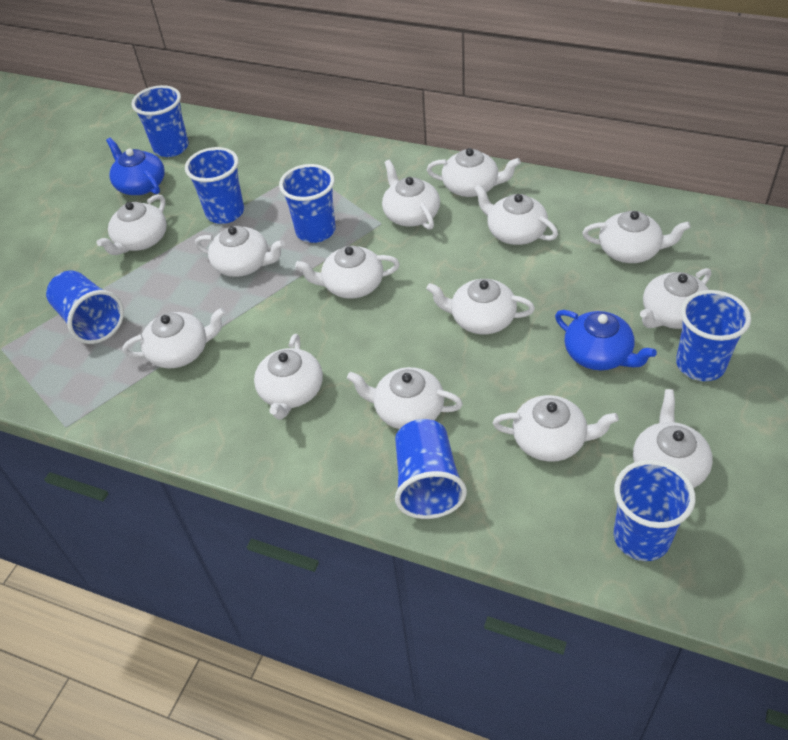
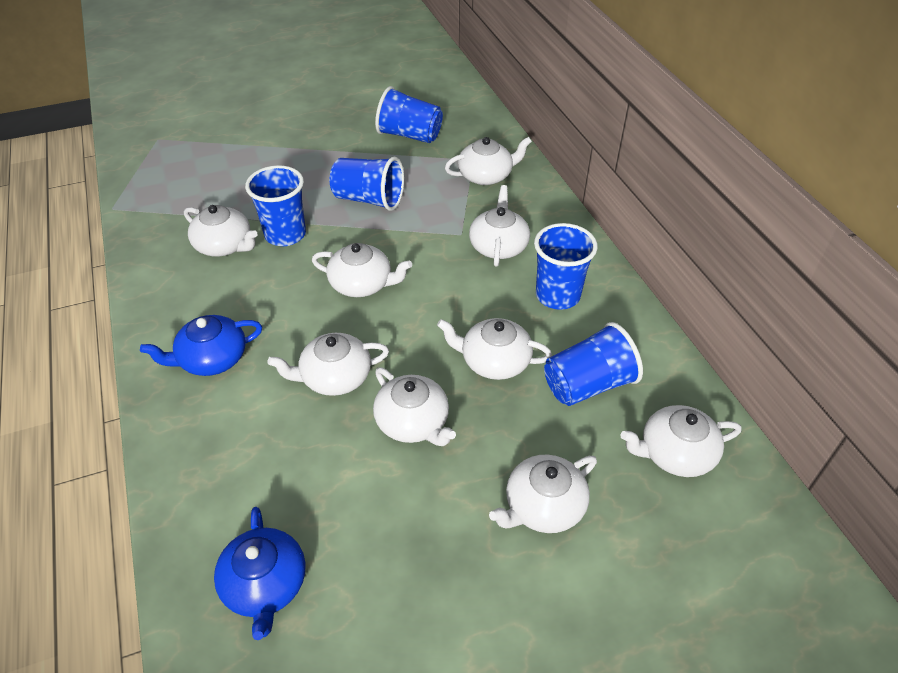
blue cup: 7 -> 5
white teapot: 14 -> 9

